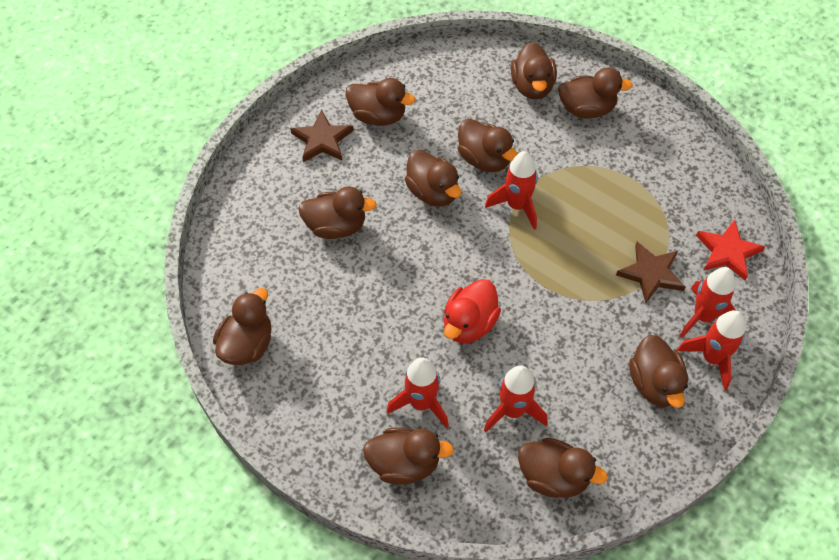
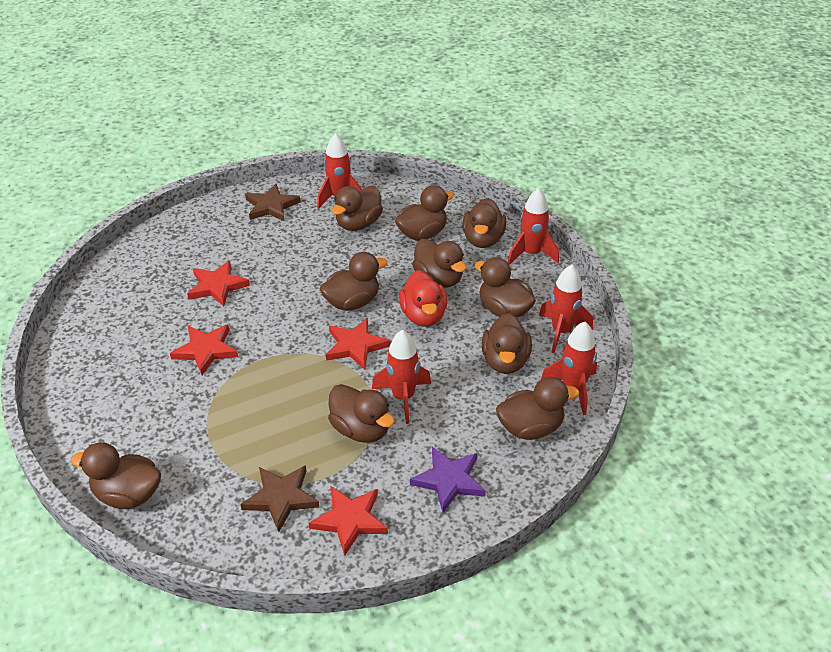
purple star: 0 -> 1
red star: 1 -> 4

